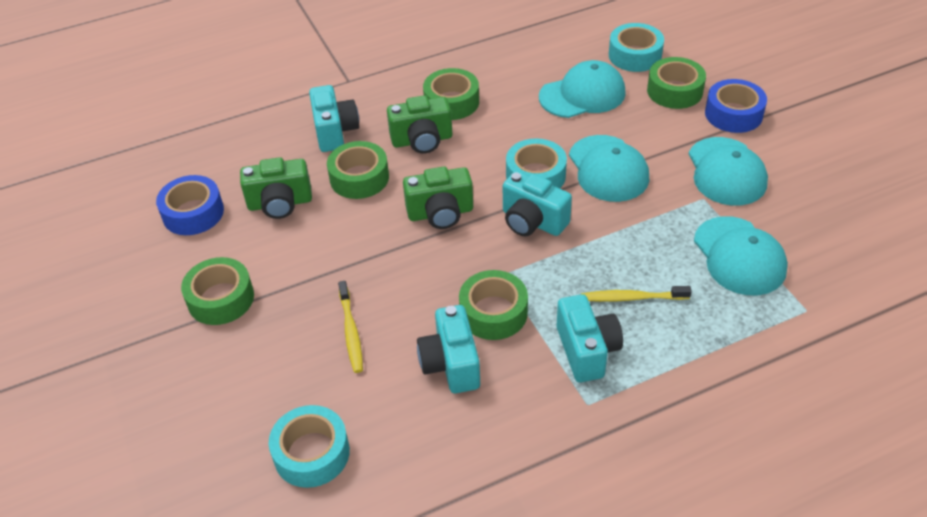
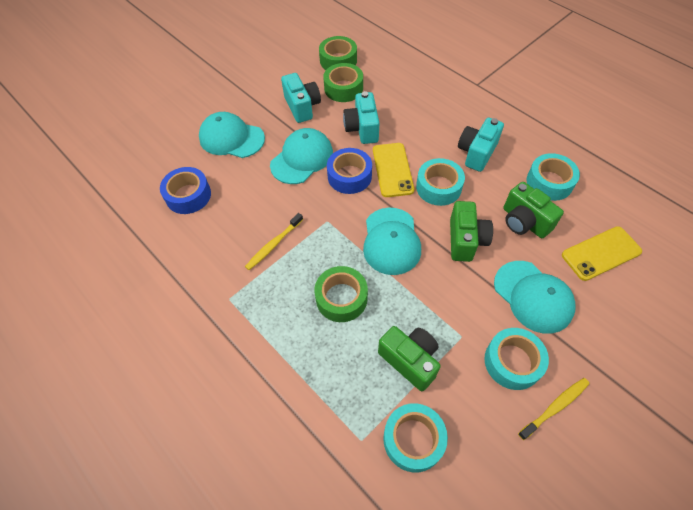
green tape: 5 -> 3
turquoise camera: 4 -> 3
turquoise tape: 3 -> 4
yellow phone: 0 -> 2

